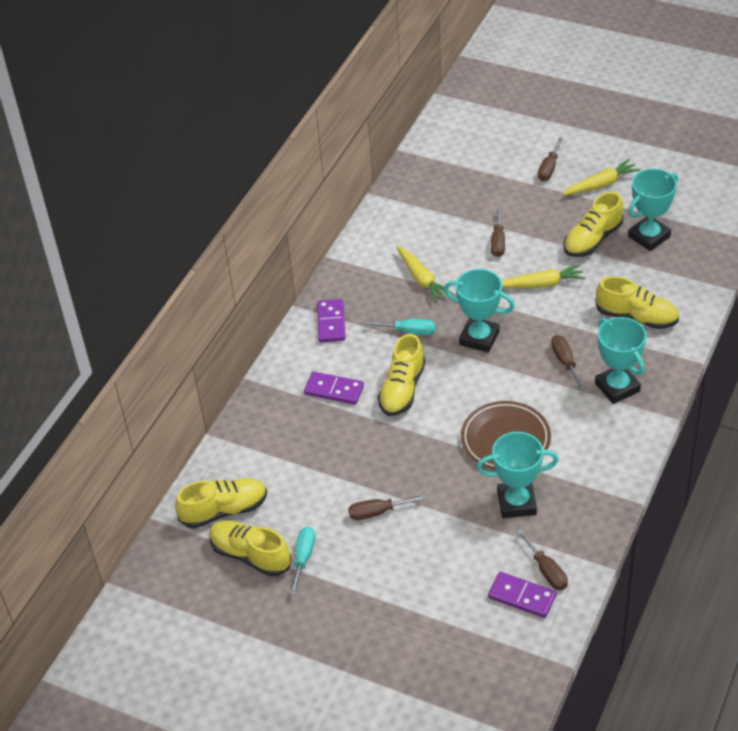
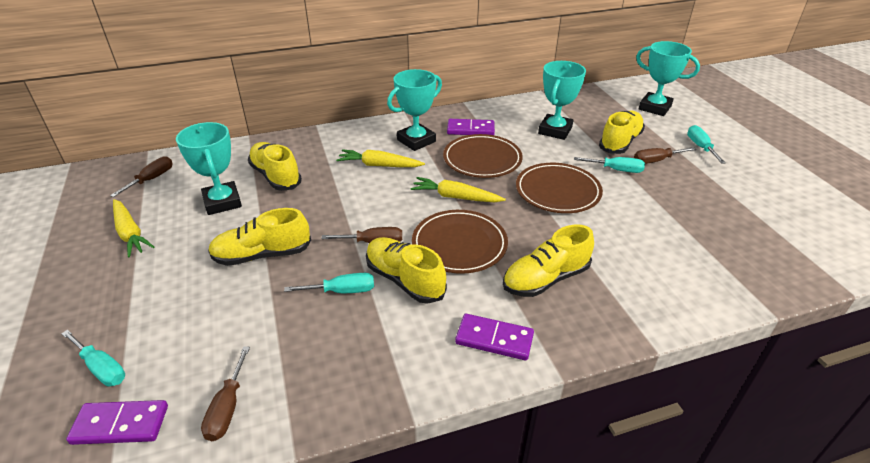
brown plate: 1 -> 3
brown screwdriver: 5 -> 4
turquoise screwdriver: 2 -> 4

